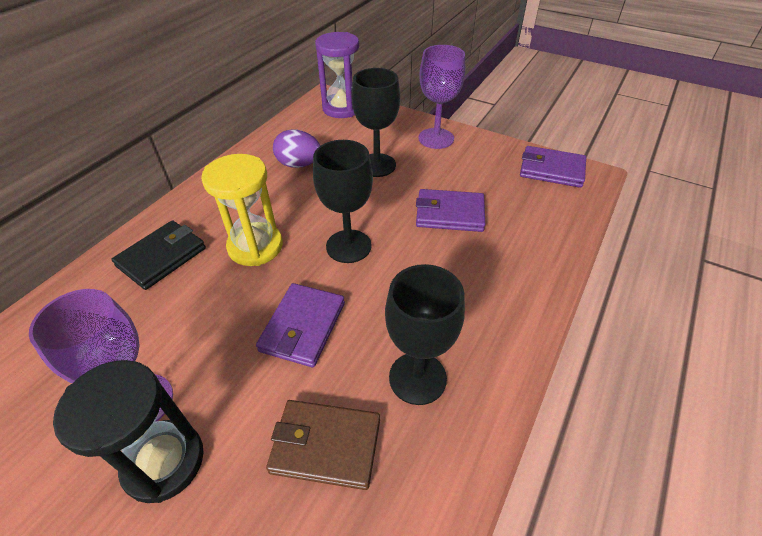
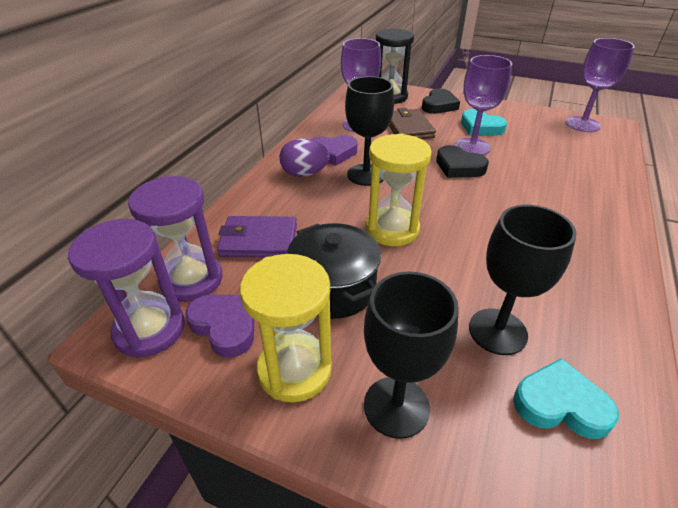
black heart: 0 -> 2
black pot: 0 -> 1
black wallet: 1 -> 0
purple goblet: 2 -> 3
purple heart: 0 -> 2
purple hourglass: 1 -> 2
purple wallet: 3 -> 1
turquoise heart: 0 -> 2
yellow hourglass: 1 -> 2

